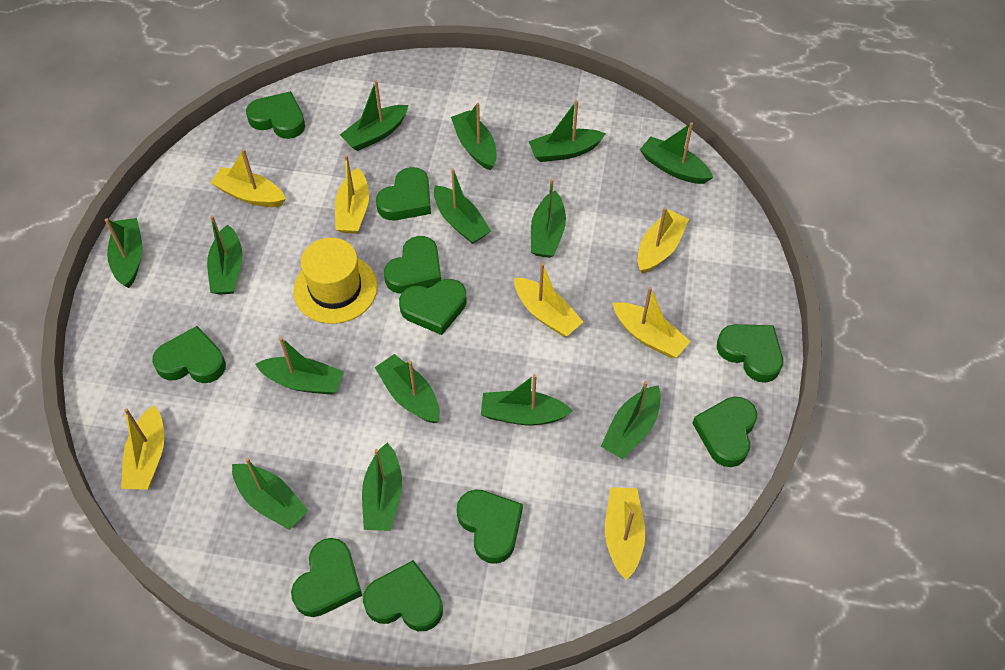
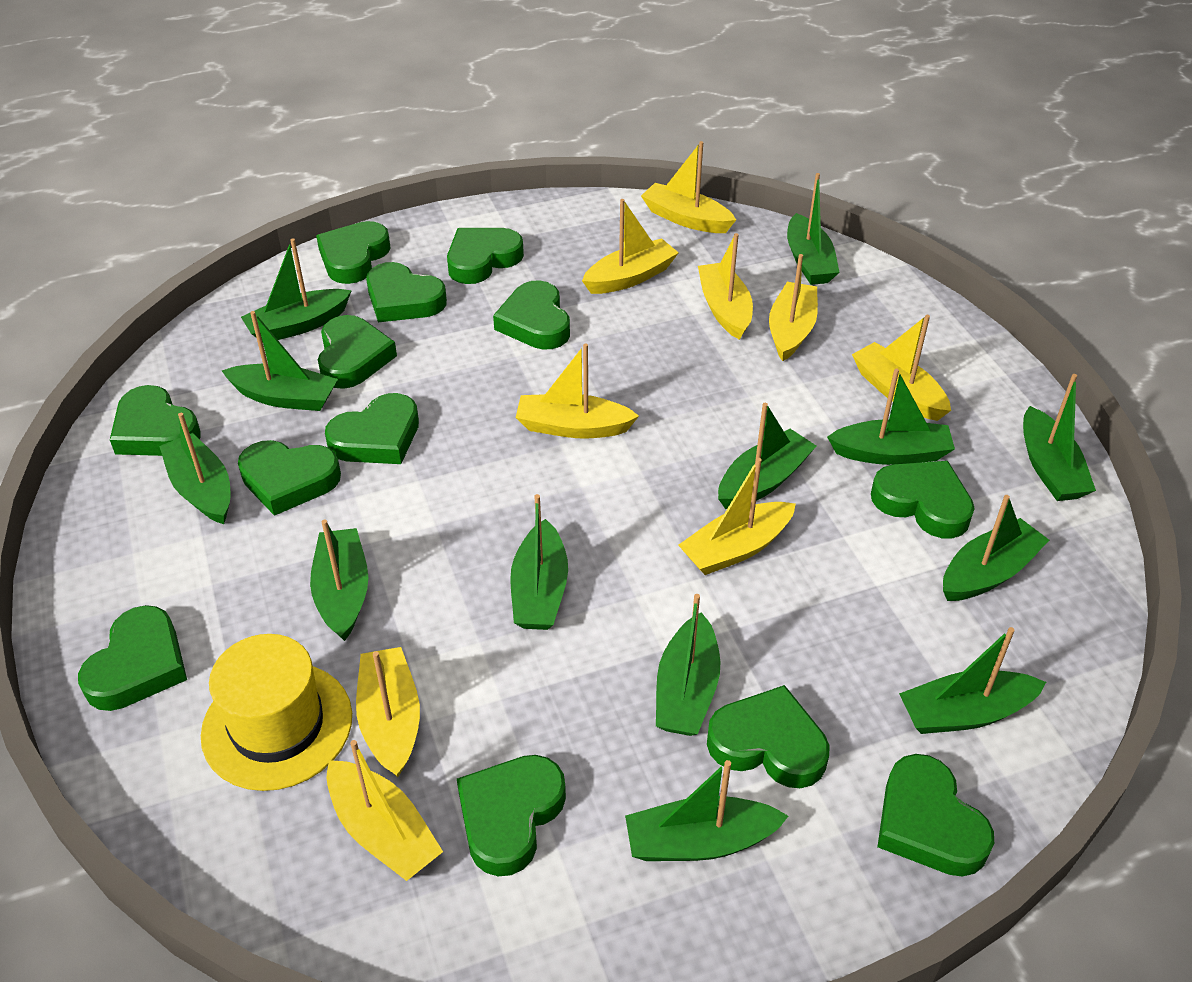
green boat: 14 -> 13
green heart: 10 -> 13
yellow boat: 7 -> 9

